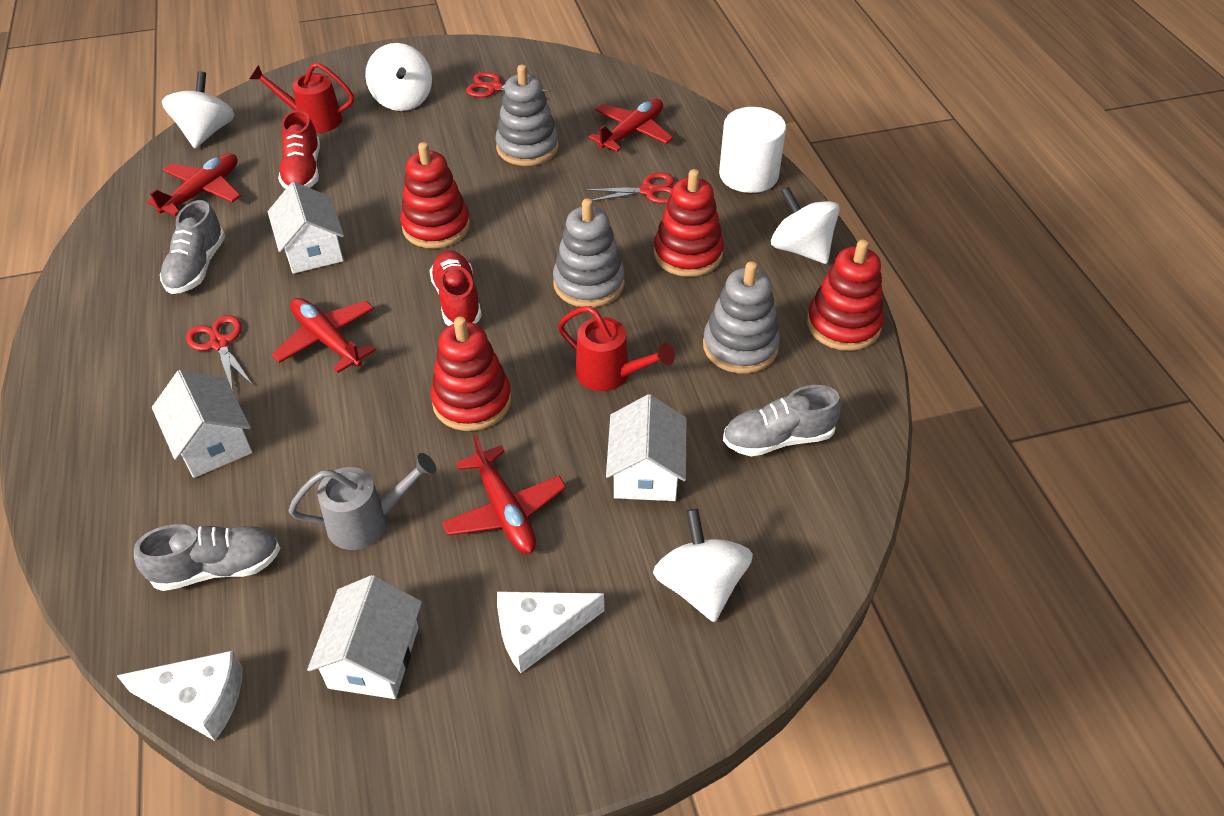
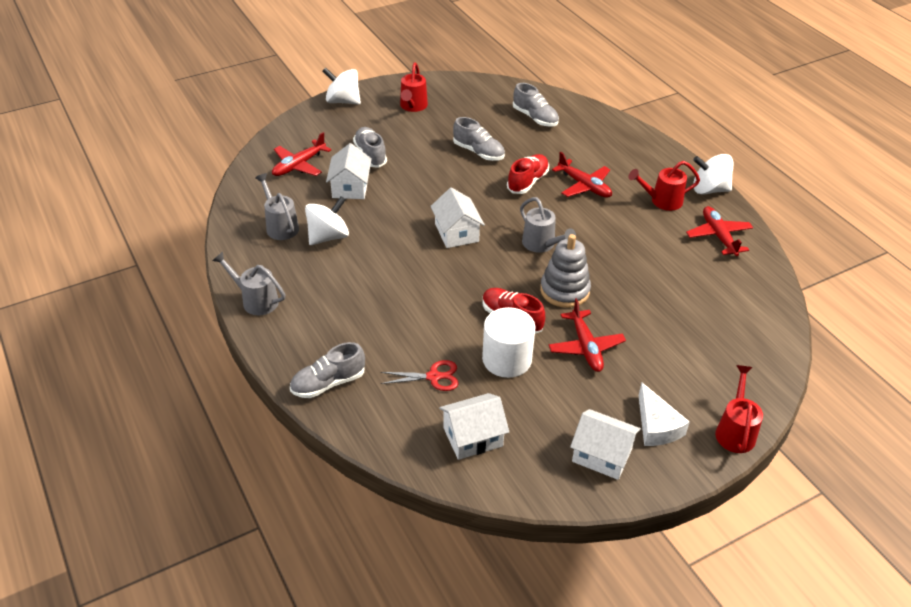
grey shoe: 3 -> 4
grey stacking toy: 3 -> 1
grey watering can: 1 -> 3
red scissors: 3 -> 1
red stacking toy: 4 -> 0
red watering can: 2 -> 3
white cheese: 2 -> 1
white spinning top: 4 -> 3

